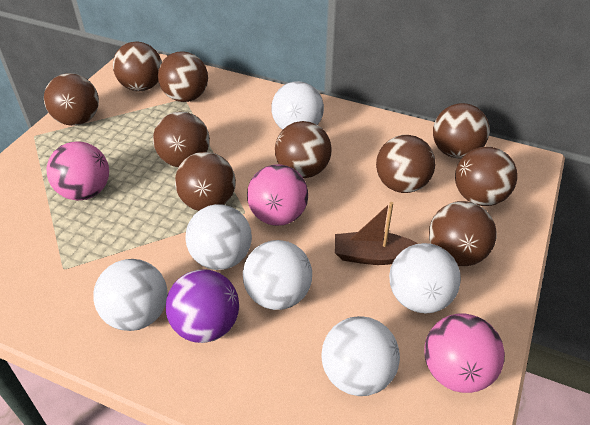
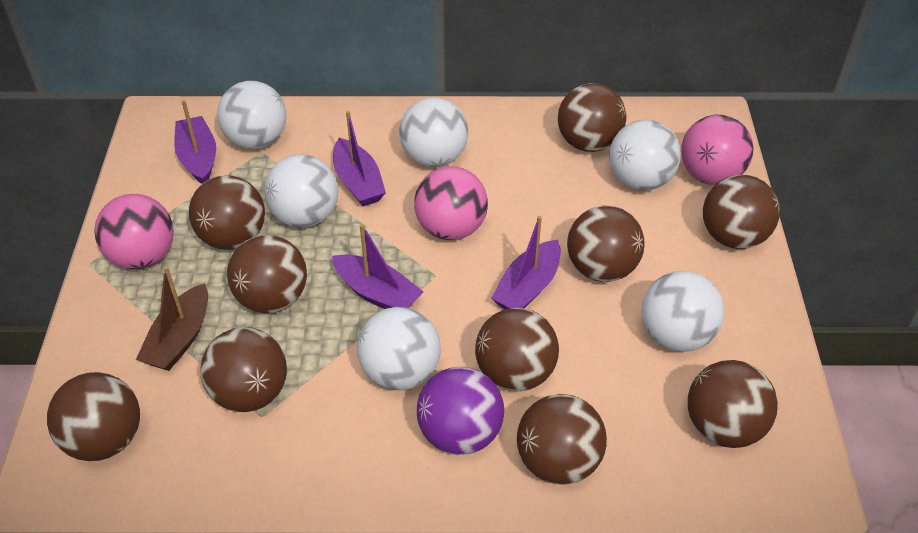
purple boat: 0 -> 4

